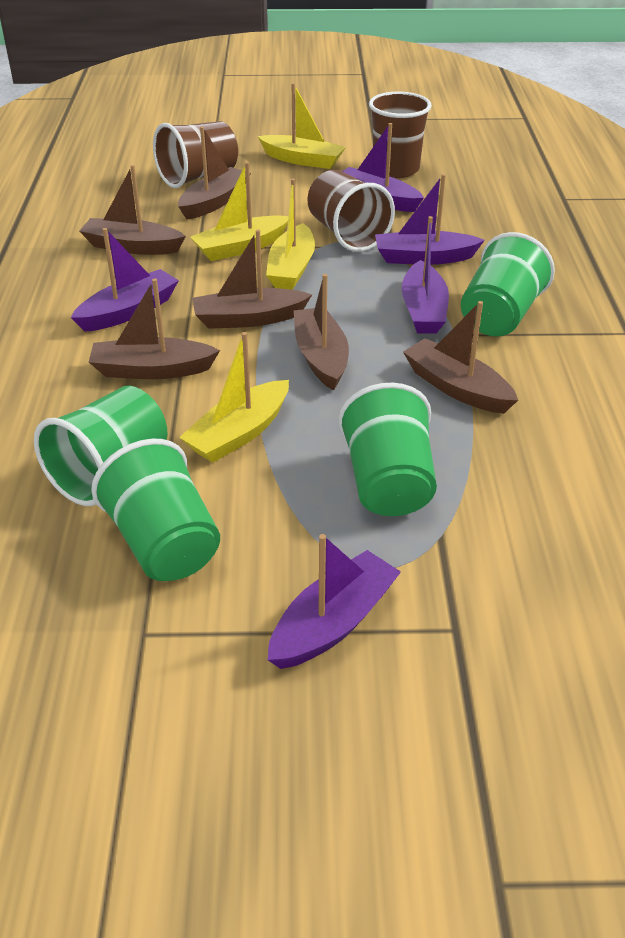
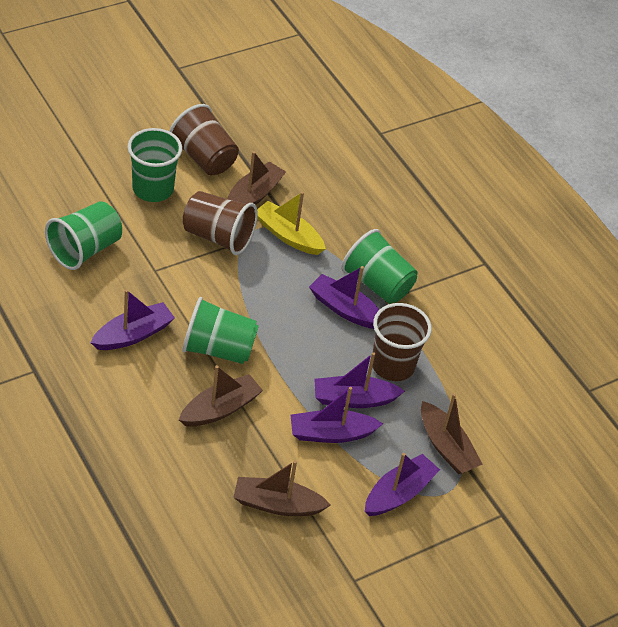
brown boat: 6 -> 4
yellow boat: 4 -> 1

